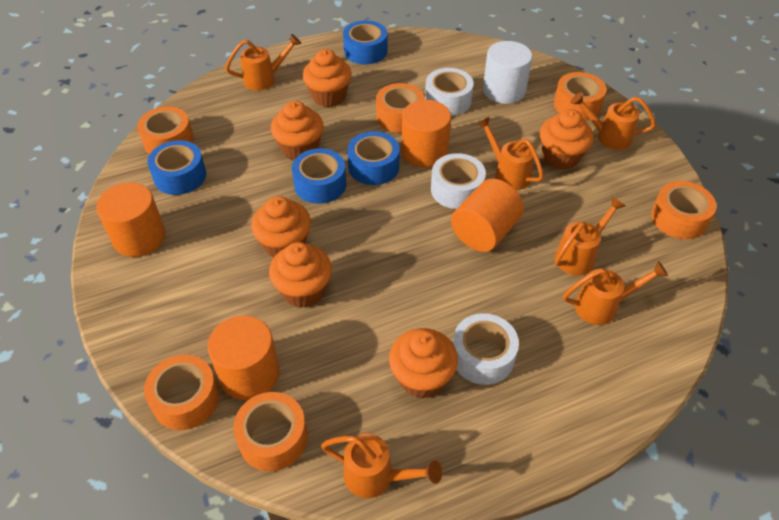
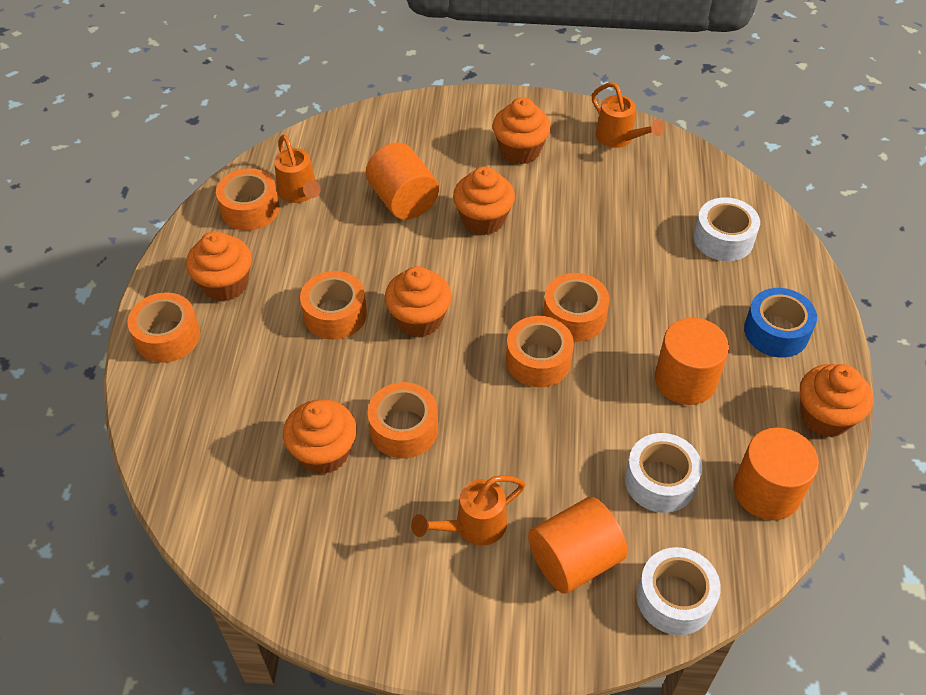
blue tape: 4 -> 1
orange watering can: 6 -> 3
white cylinder: 1 -> 0

